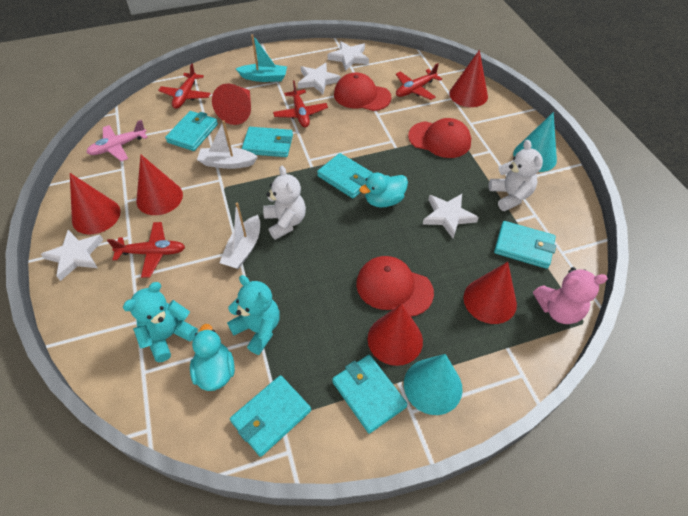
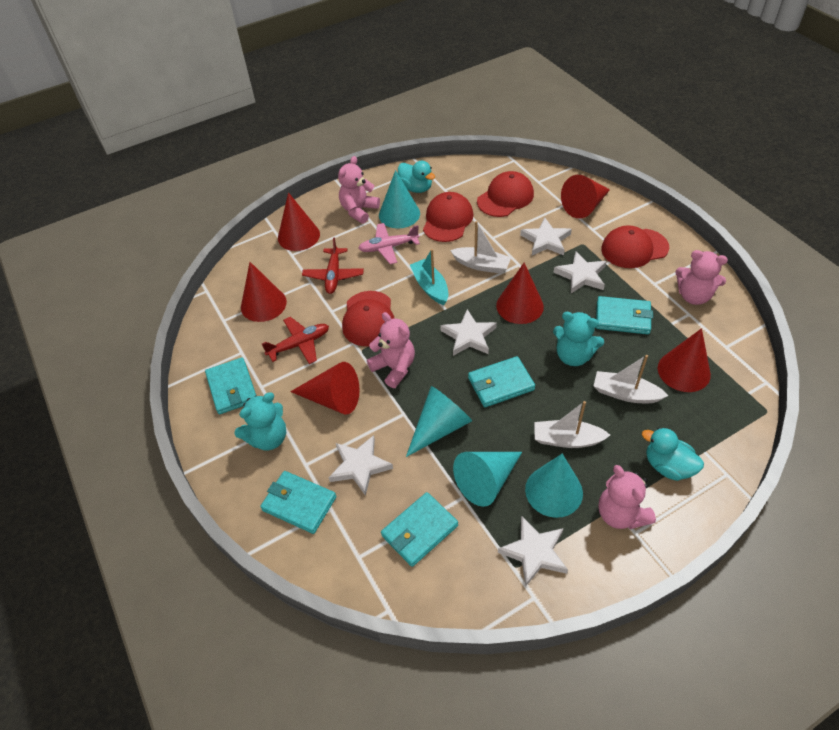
pink teddy bear: 1 -> 4
red cap: 3 -> 4
red plane: 4 -> 2
turquoise cone: 2 -> 4
turquoise wallet: 6 -> 5
white boat: 2 -> 3
white star: 4 -> 5
white teddy bear: 2 -> 0

